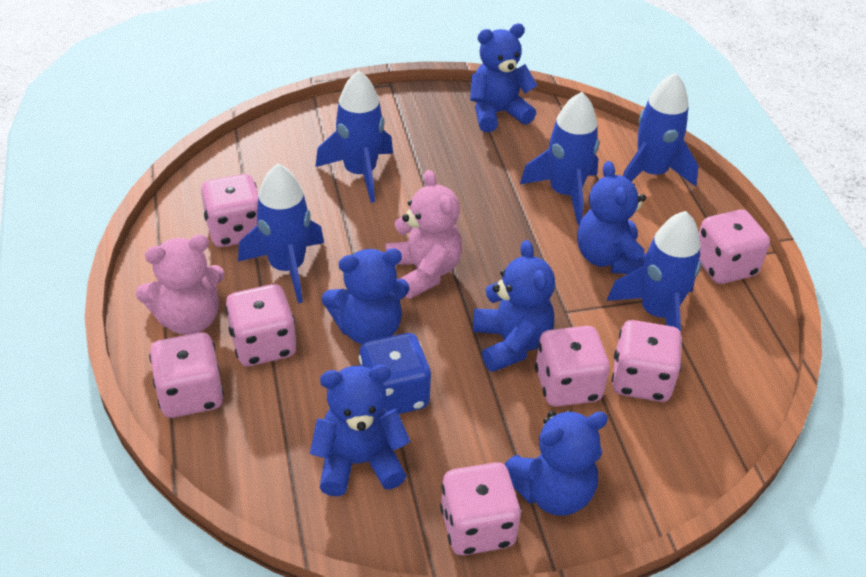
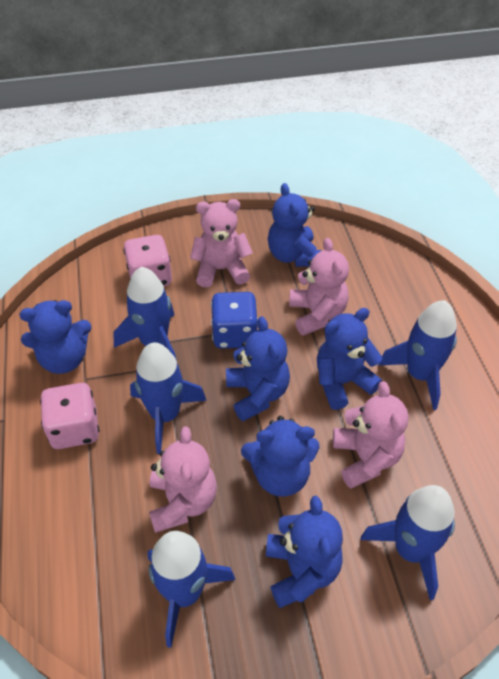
pink dice: 7 -> 2
pink teddy bear: 2 -> 4

